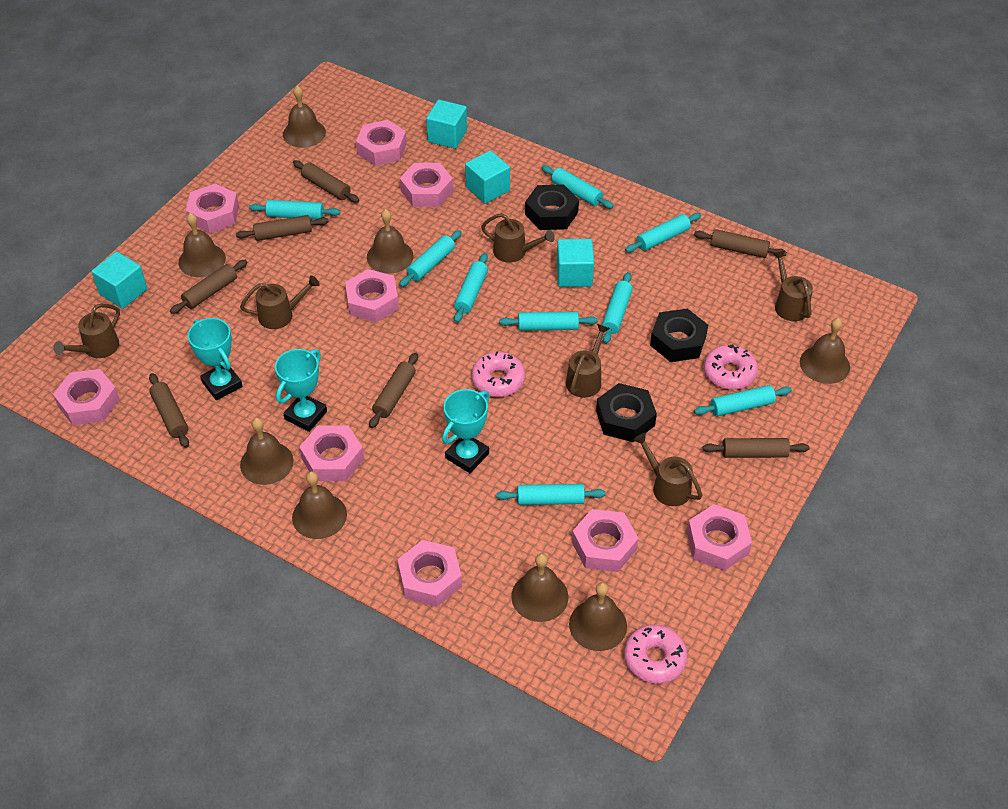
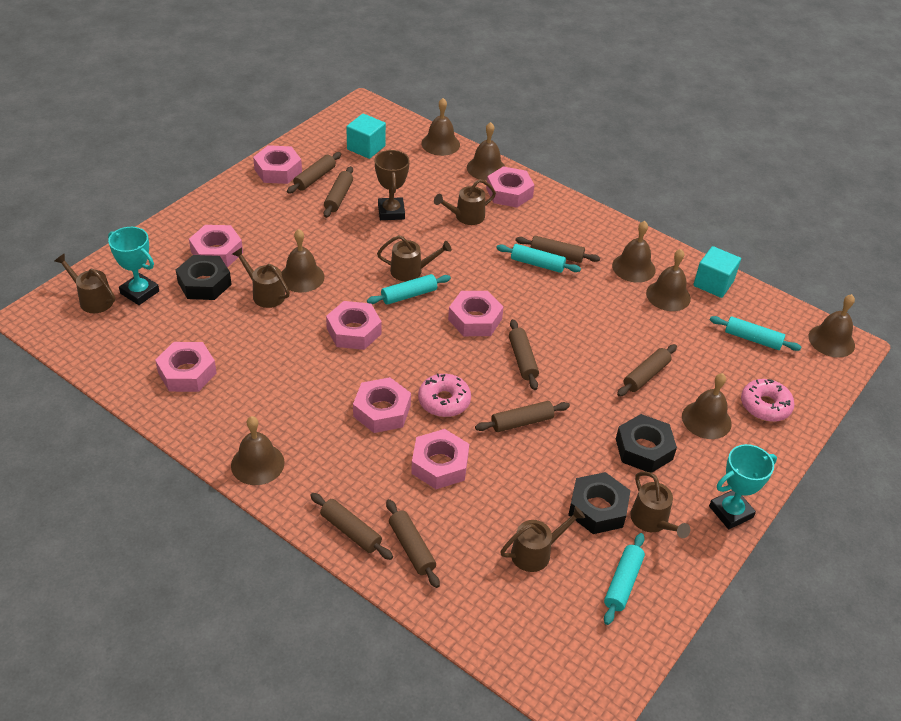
brown rolling pin: 7 -> 8
brown trophy: 0 -> 1
pink donut: 3 -> 2
pink nut: 9 -> 8
turquoise cube: 4 -> 2
turquoise rolling pin: 9 -> 4
turquoise trophy: 3 -> 2

